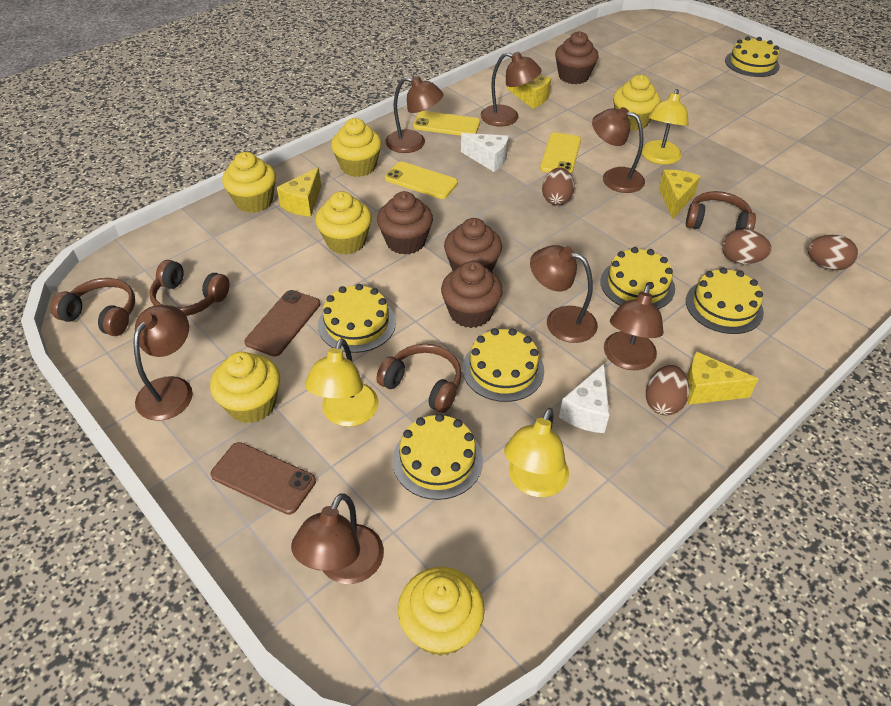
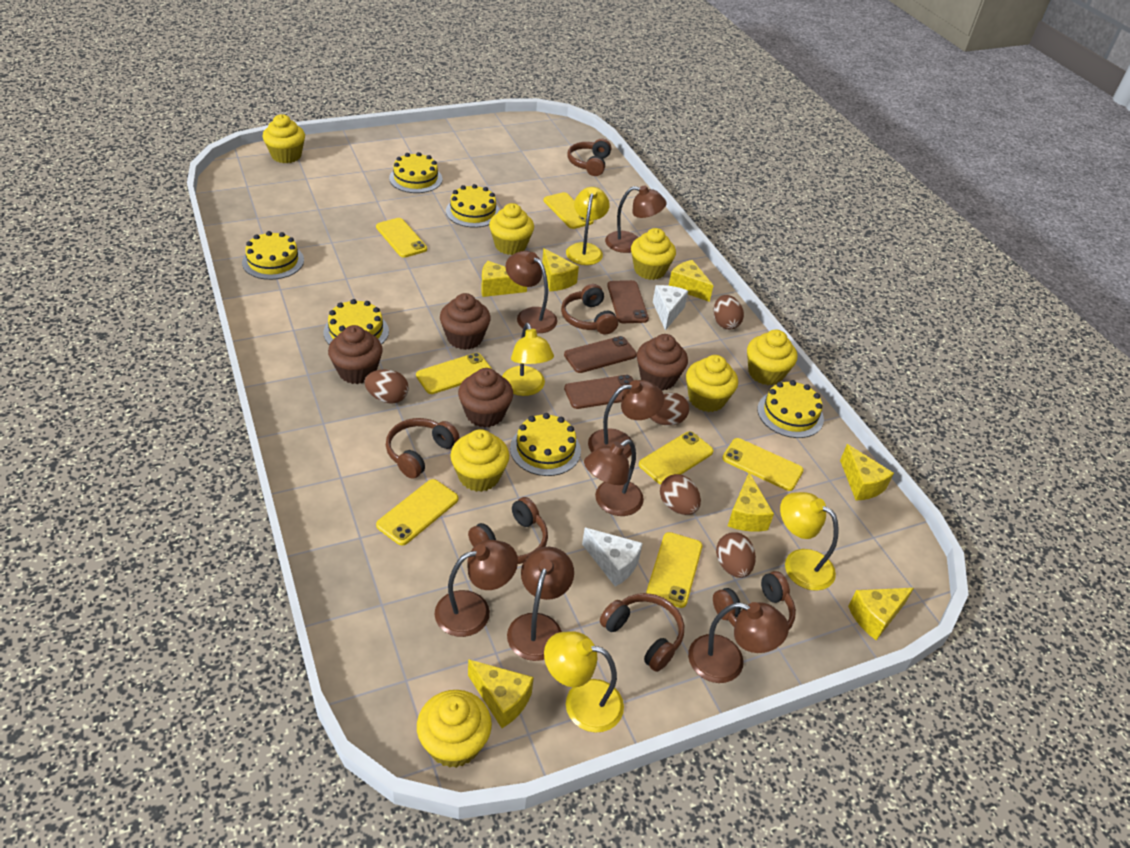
brown egg: 4 -> 5
brown headphones: 4 -> 6
brown phone: 2 -> 3
yellow cheese: 4 -> 7
yellow cupcake: 6 -> 7
yellow lamp: 3 -> 4
yellow phone: 3 -> 7

